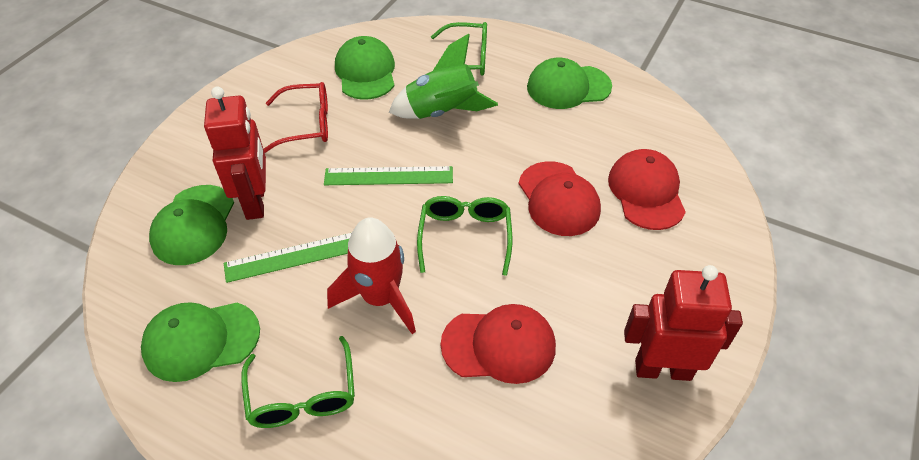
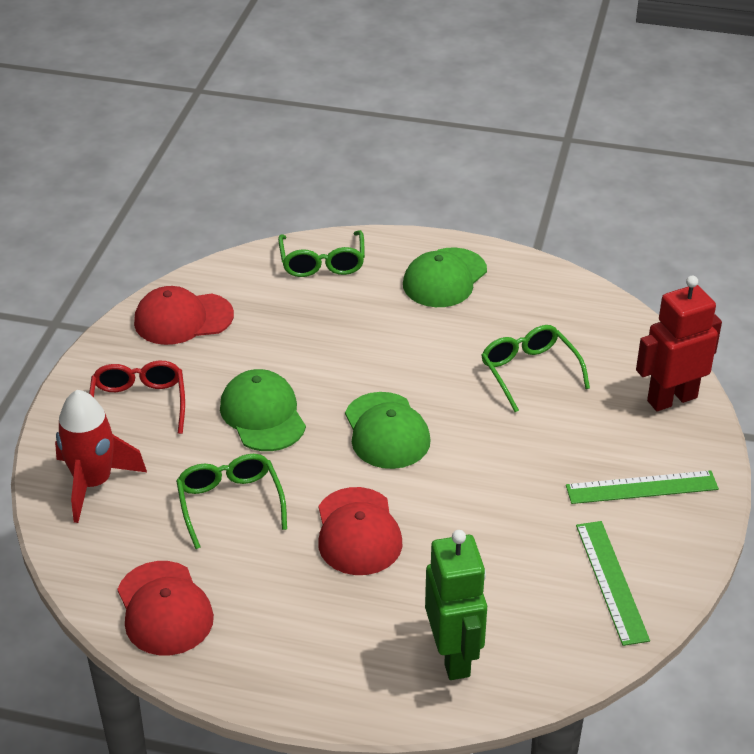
green cap: 4 -> 3
green robot: 0 -> 1
green rocket: 1 -> 0
red robot: 2 -> 1

